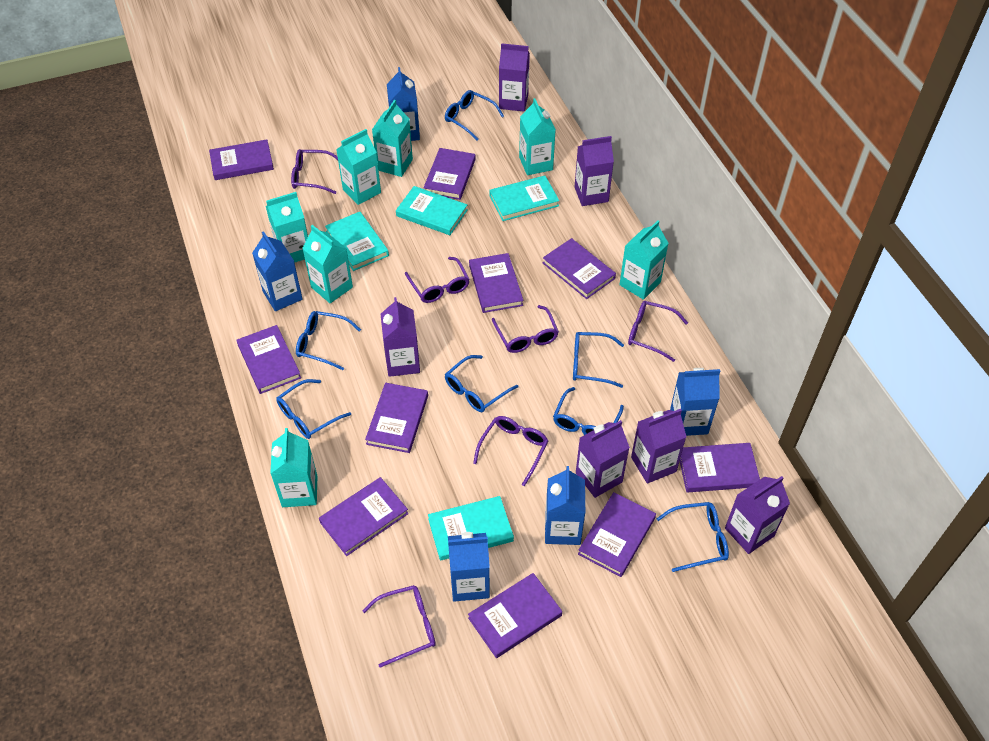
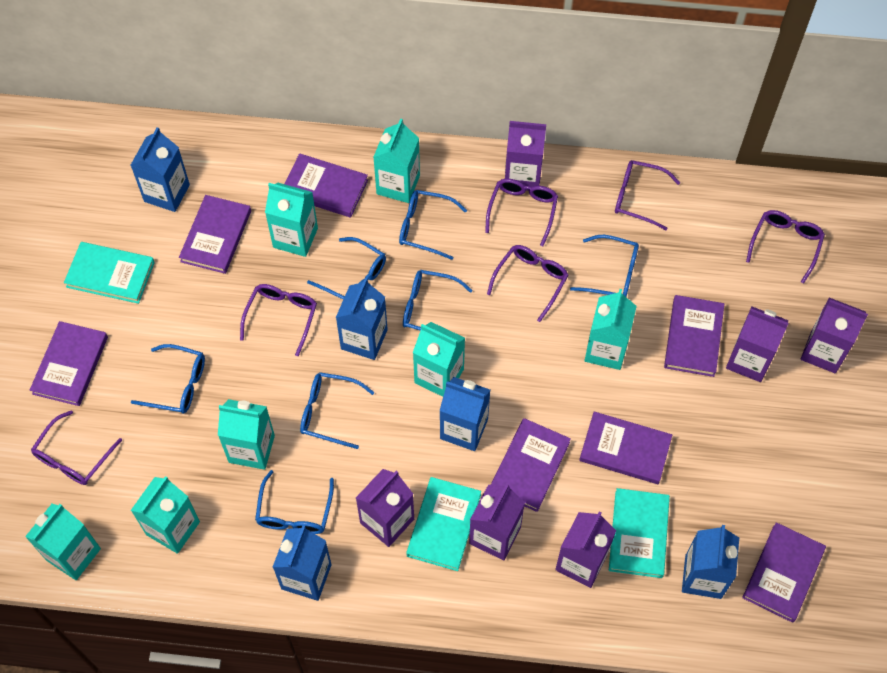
purple book: 10 -> 7
turquoise book: 4 -> 3

